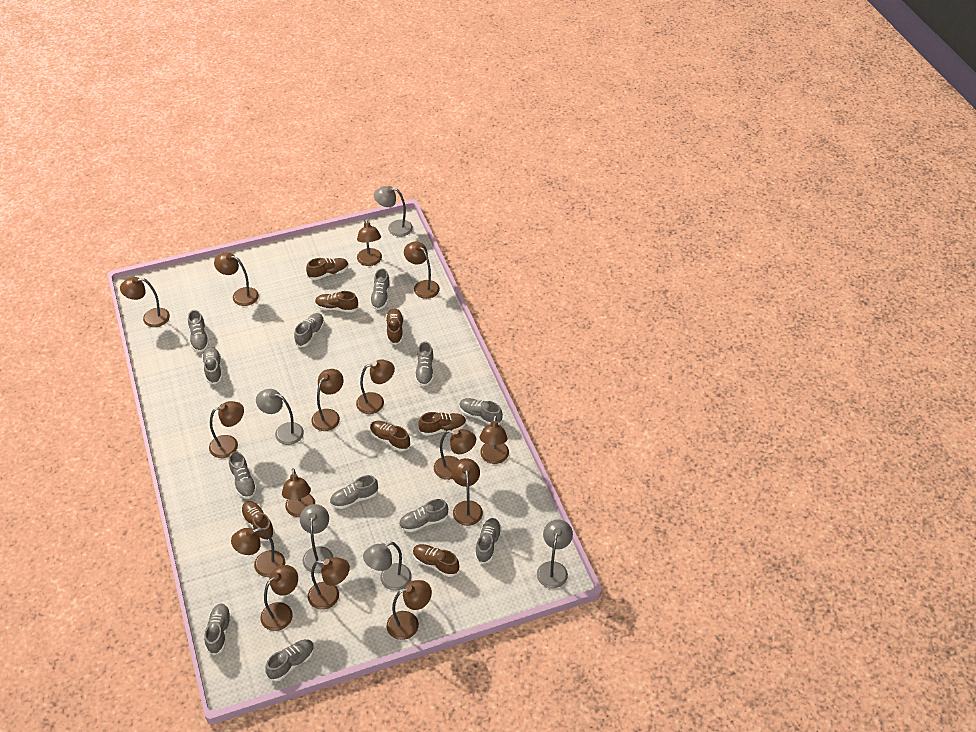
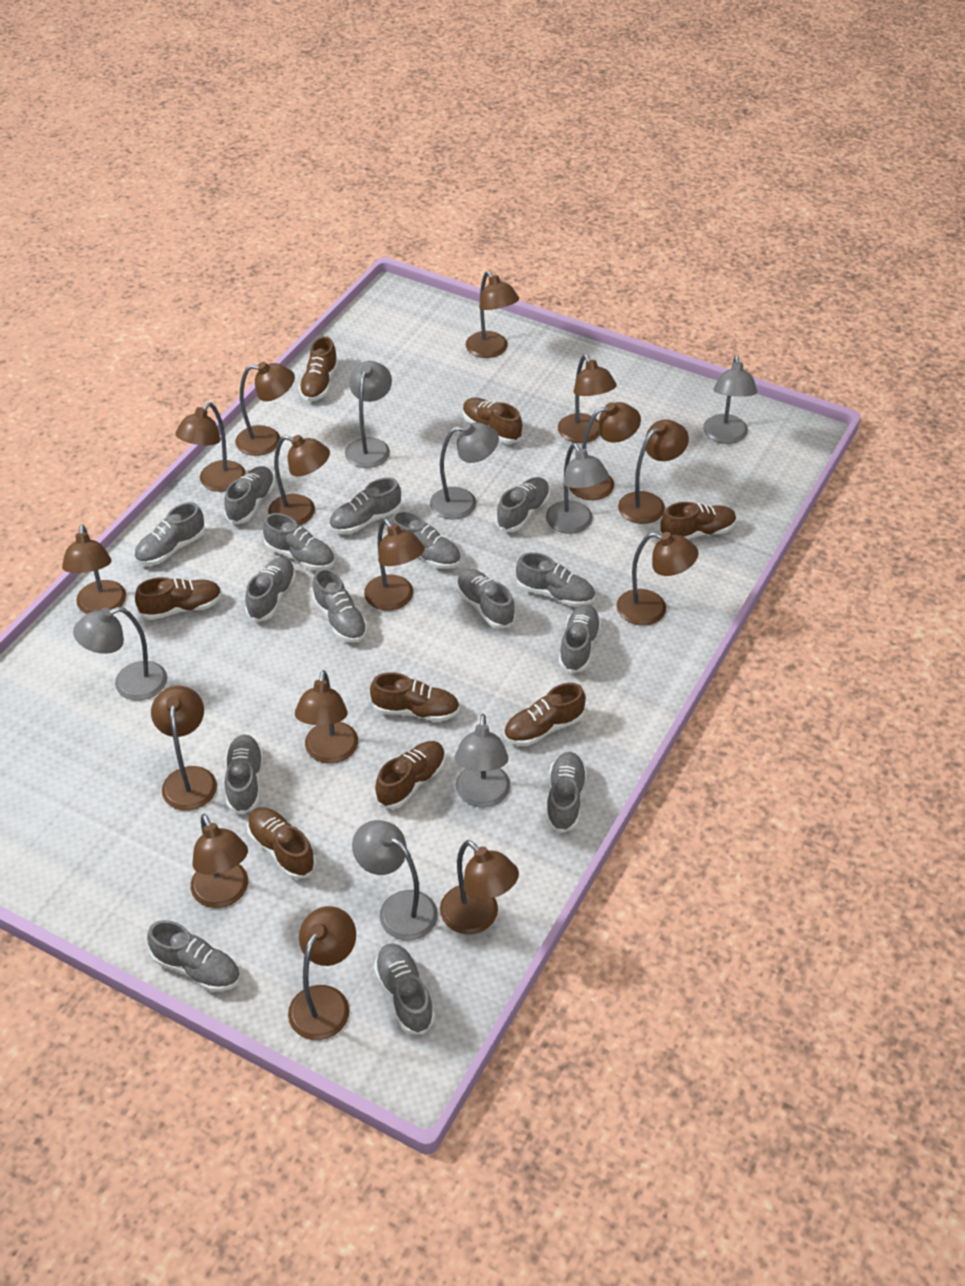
brown shoe: 7 -> 8
grey lamp: 5 -> 7
grey shoe: 12 -> 15

